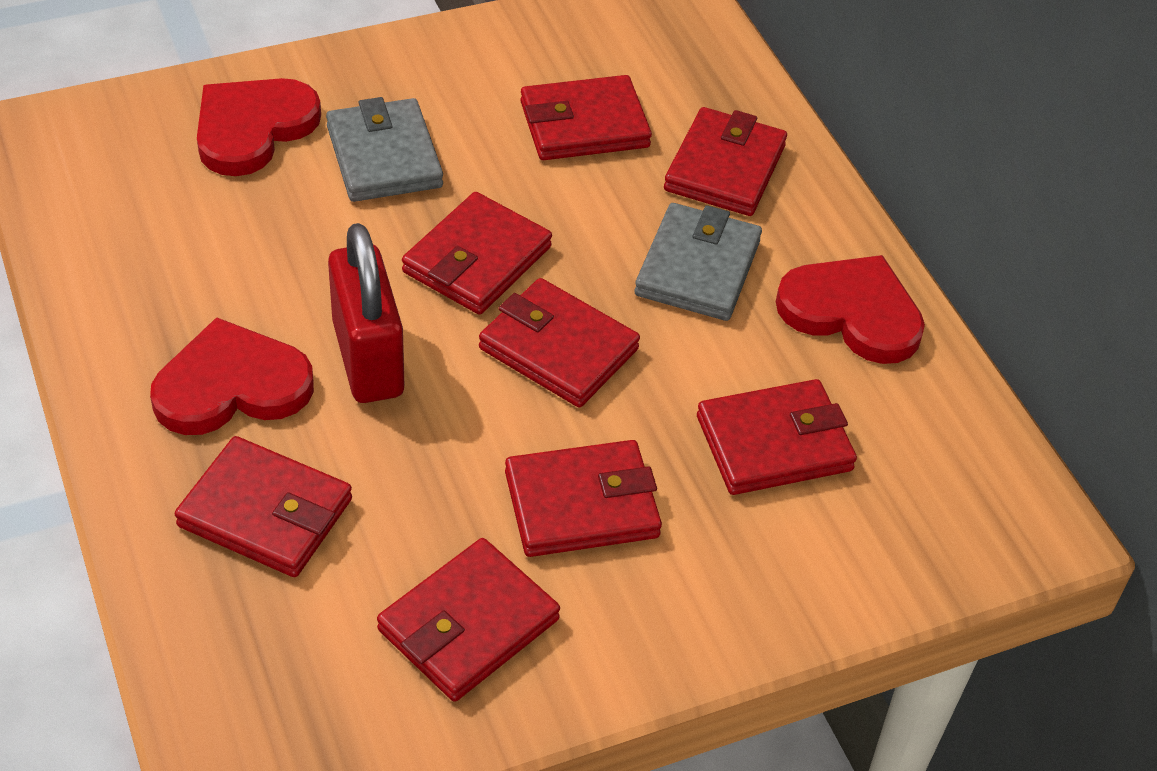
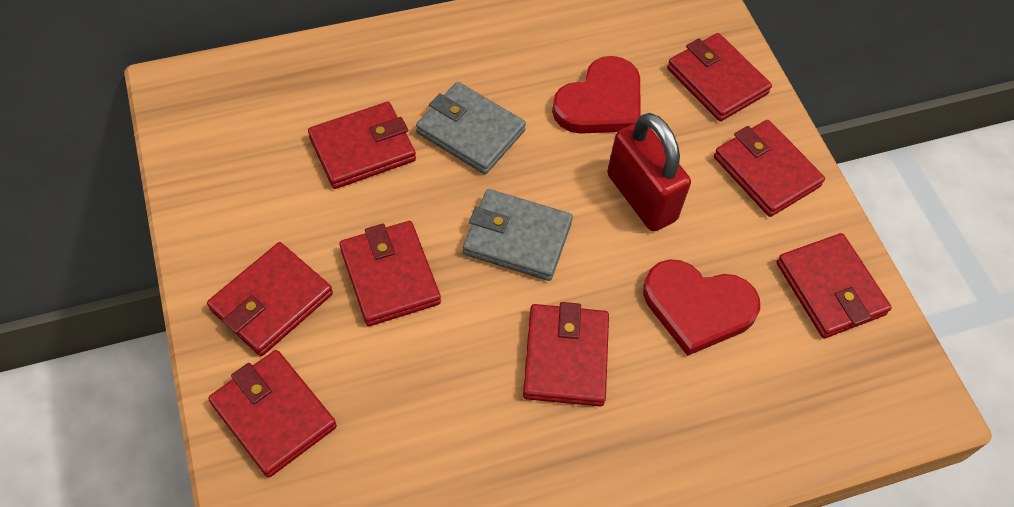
red heart: 3 -> 2

